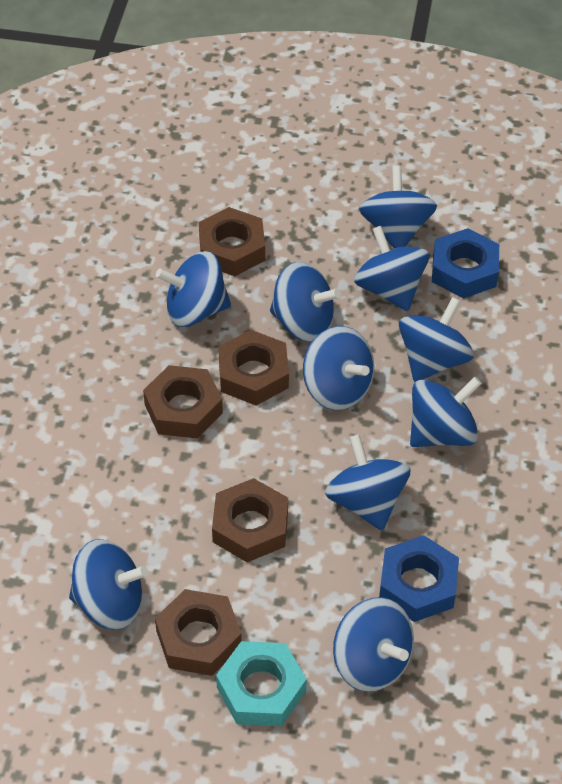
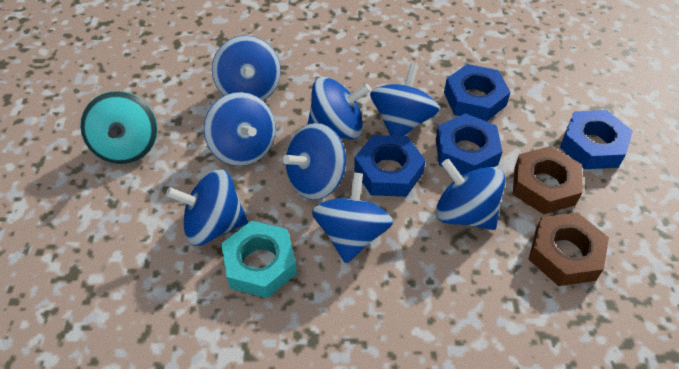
blue nut: 2 -> 4
blue spinning top: 10 -> 8
brown nut: 5 -> 2
turquoise spinning top: 0 -> 1

